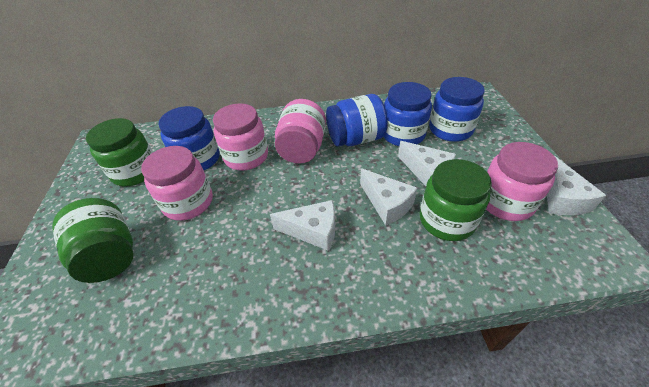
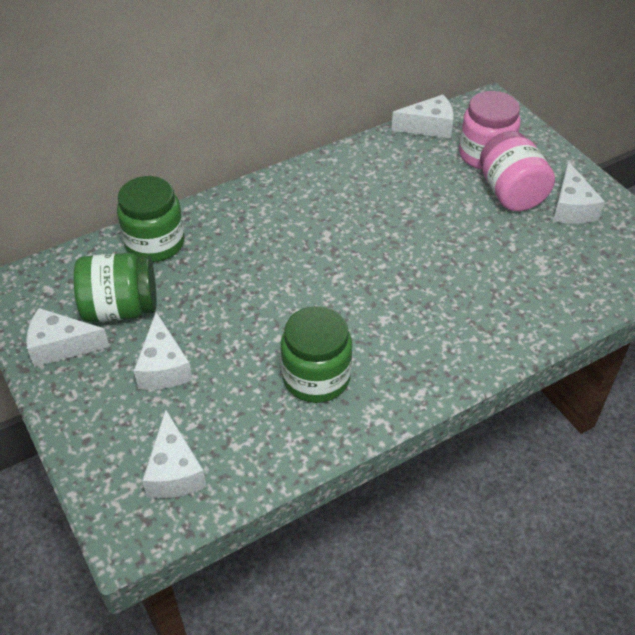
blue jar: 4 -> 0
pink jar: 4 -> 2
white cheese: 4 -> 5

